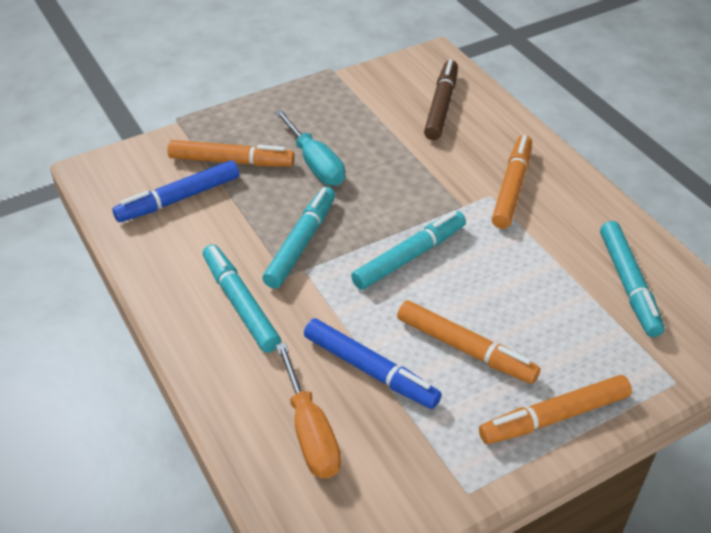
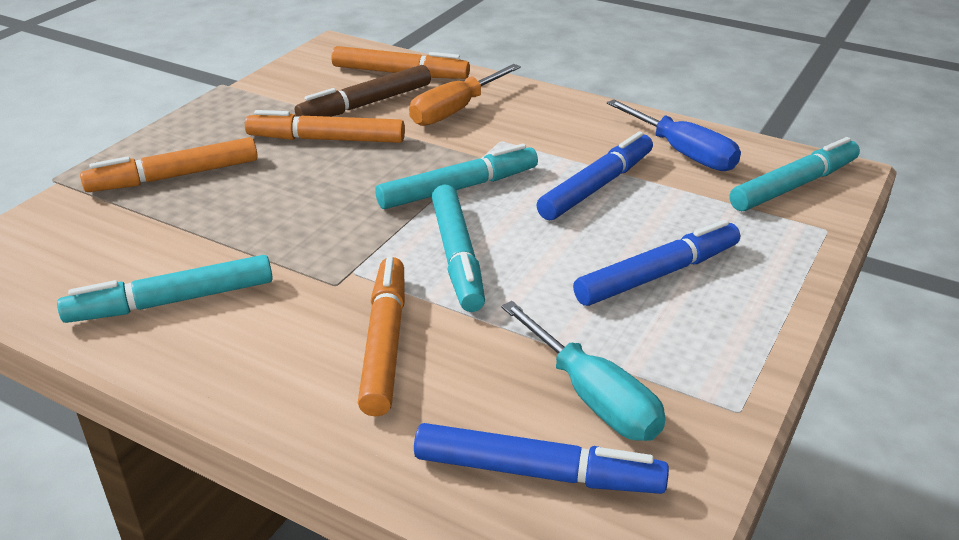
blue marker: 2 -> 3
blue screwdriver: 0 -> 1

